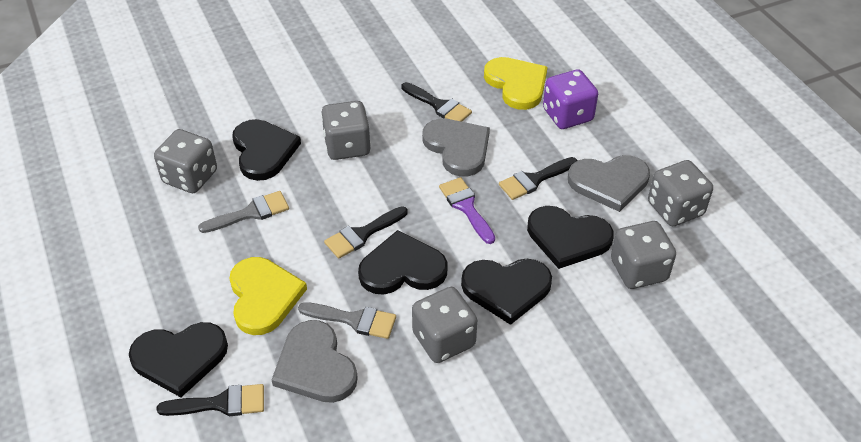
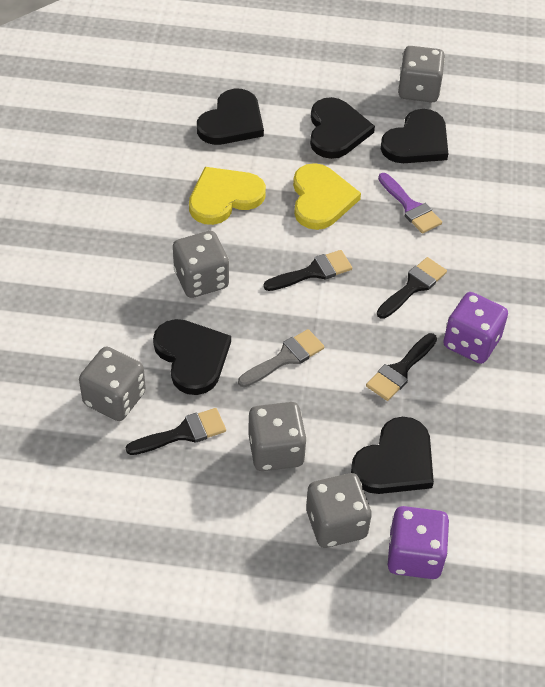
grey brush: 2 -> 1
grey heart: 3 -> 0
purple dice: 1 -> 2

